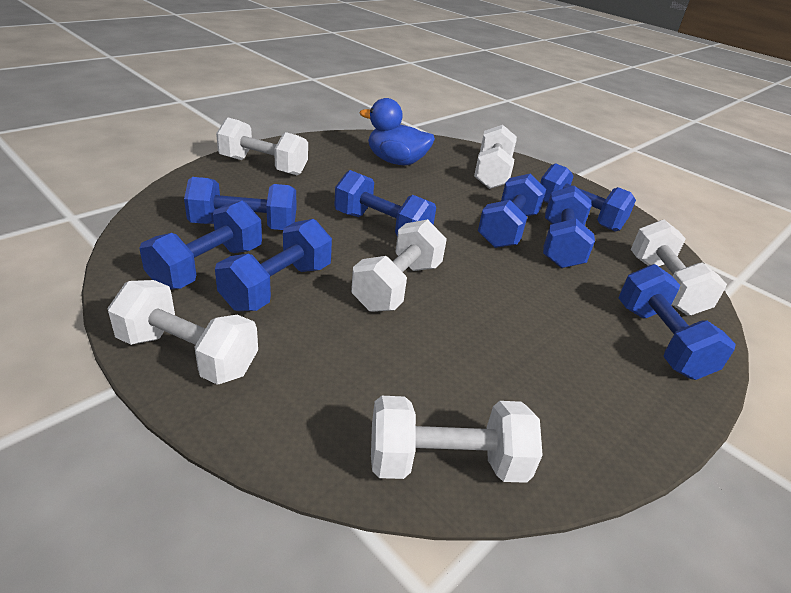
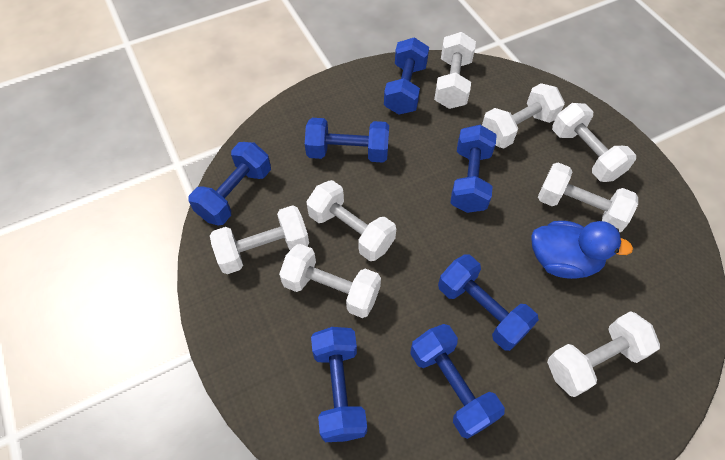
blue dumbbell: 8 -> 7
white dumbbell: 6 -> 8

